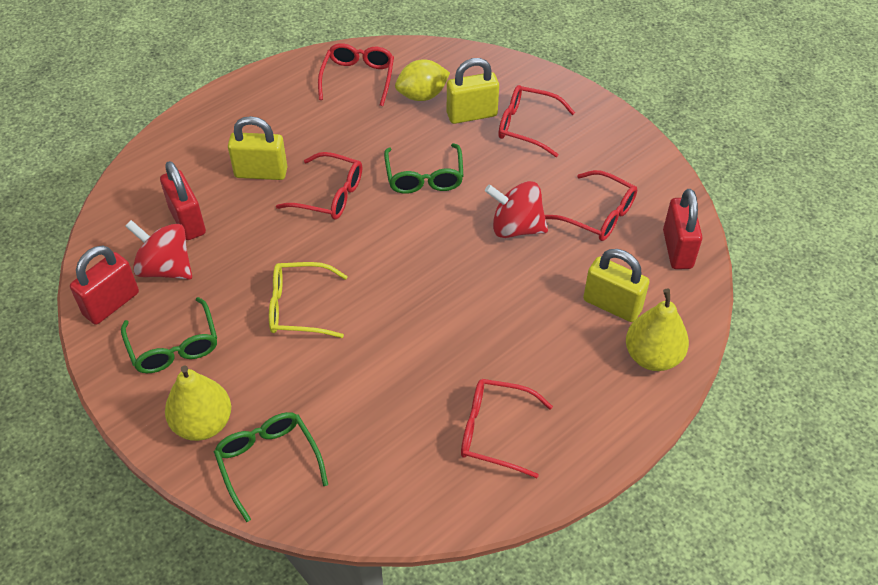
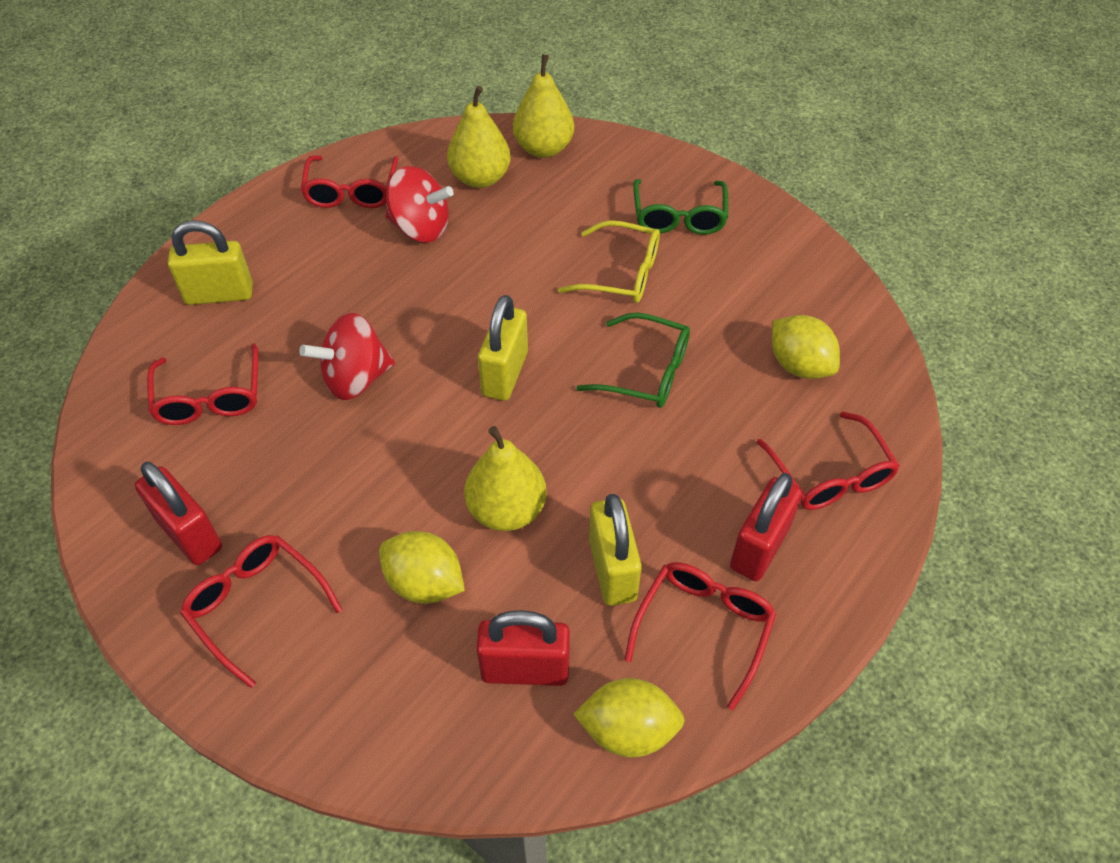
green glasses: 3 -> 2
yellow lemon: 1 -> 3
yellow pear: 2 -> 3

